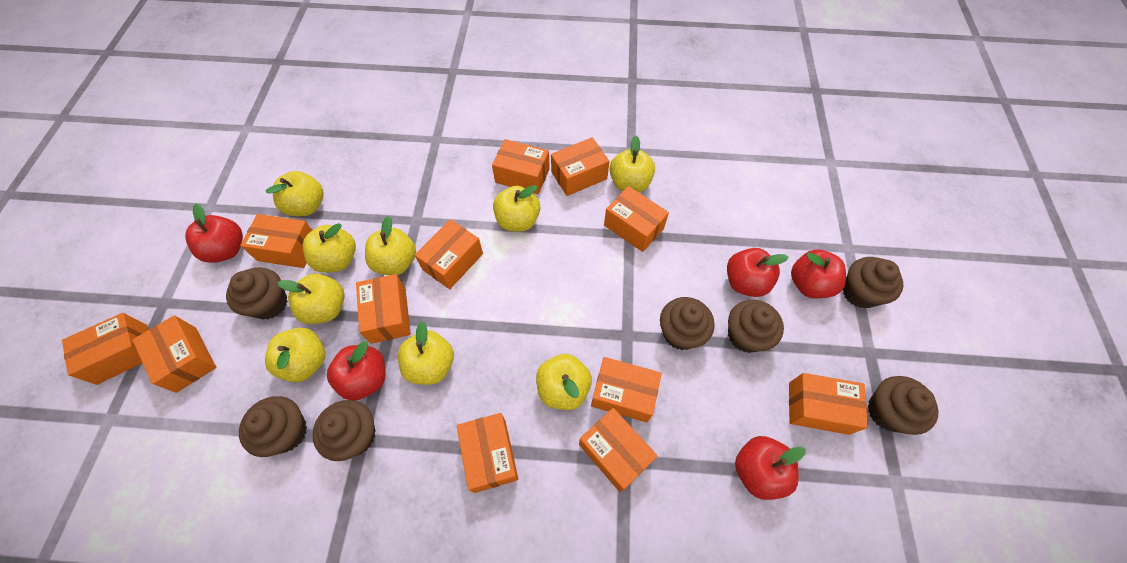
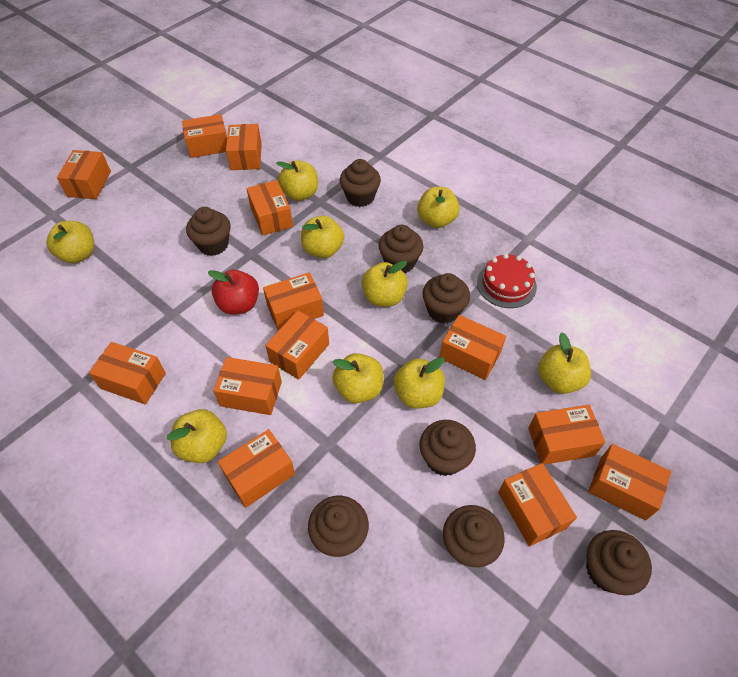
brown cupcake: 7 -> 8
orange box: 12 -> 13
red apple: 5 -> 1
red cake: 0 -> 1

